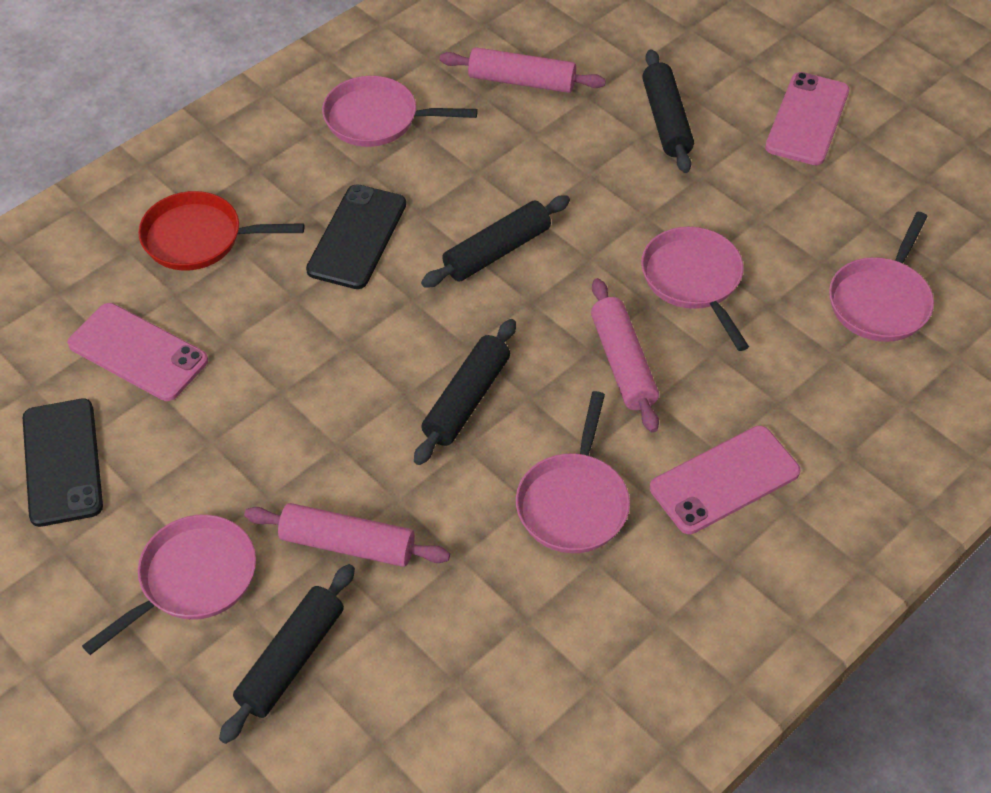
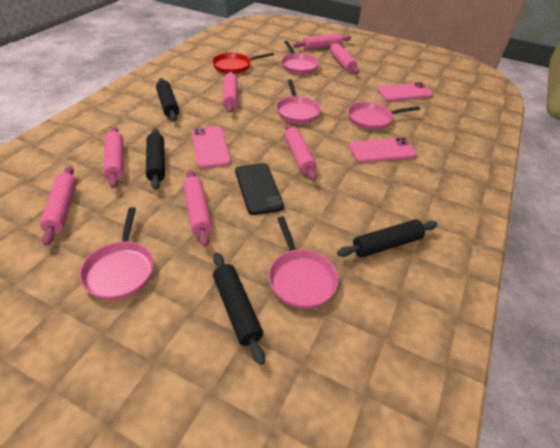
black phone: 2 -> 1
pink rolling pin: 3 -> 7

